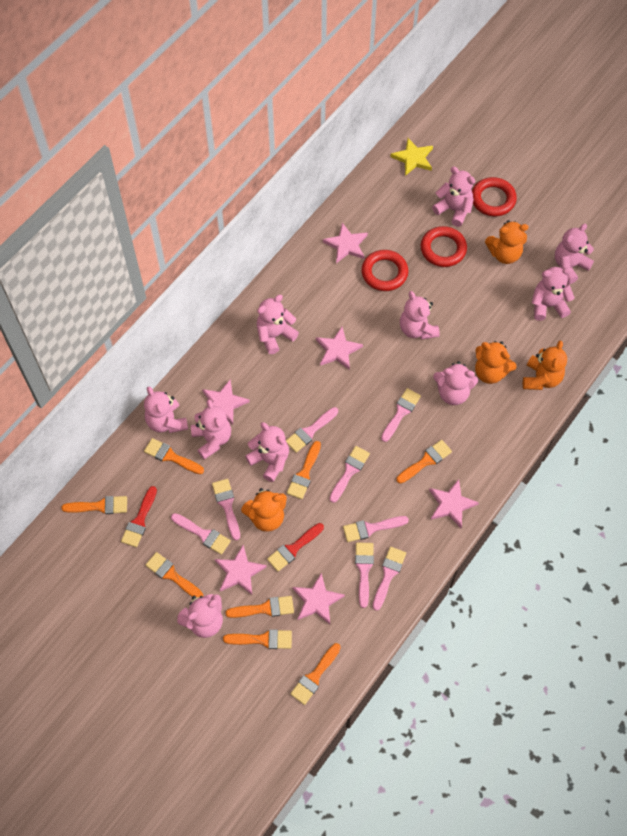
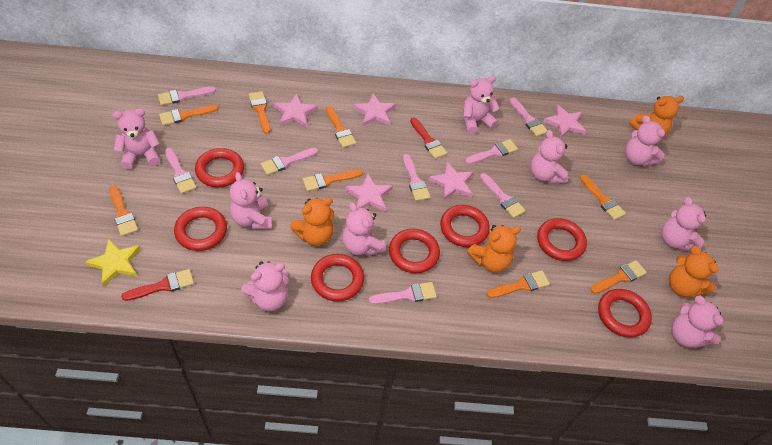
pink star: 6 -> 5
pink teddy bear: 10 -> 9
red ring: 3 -> 7

